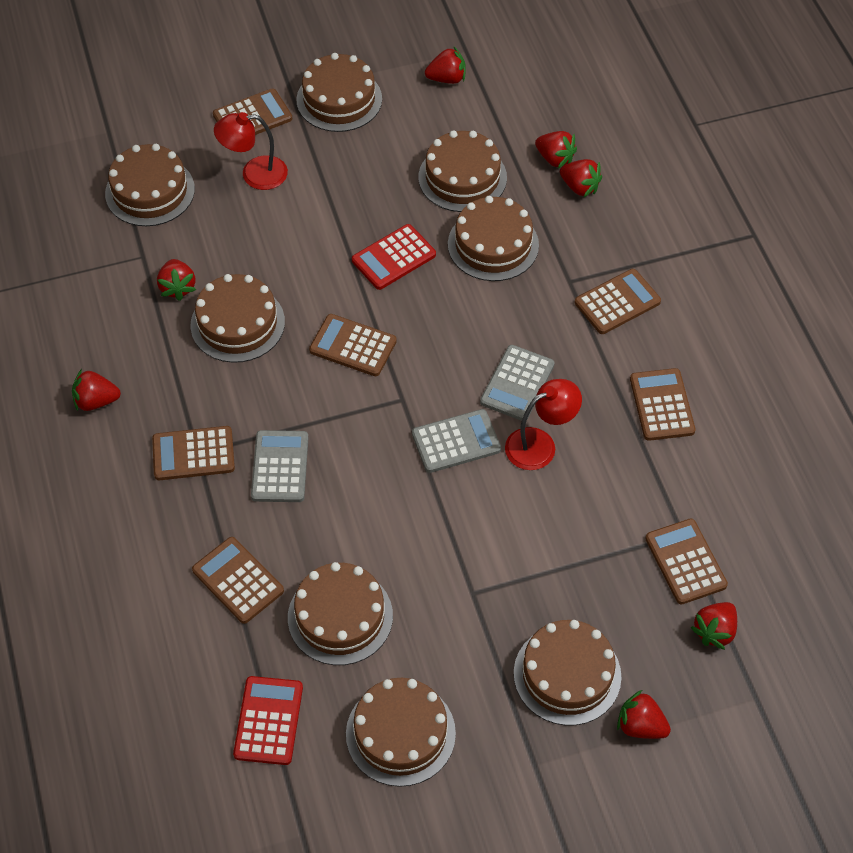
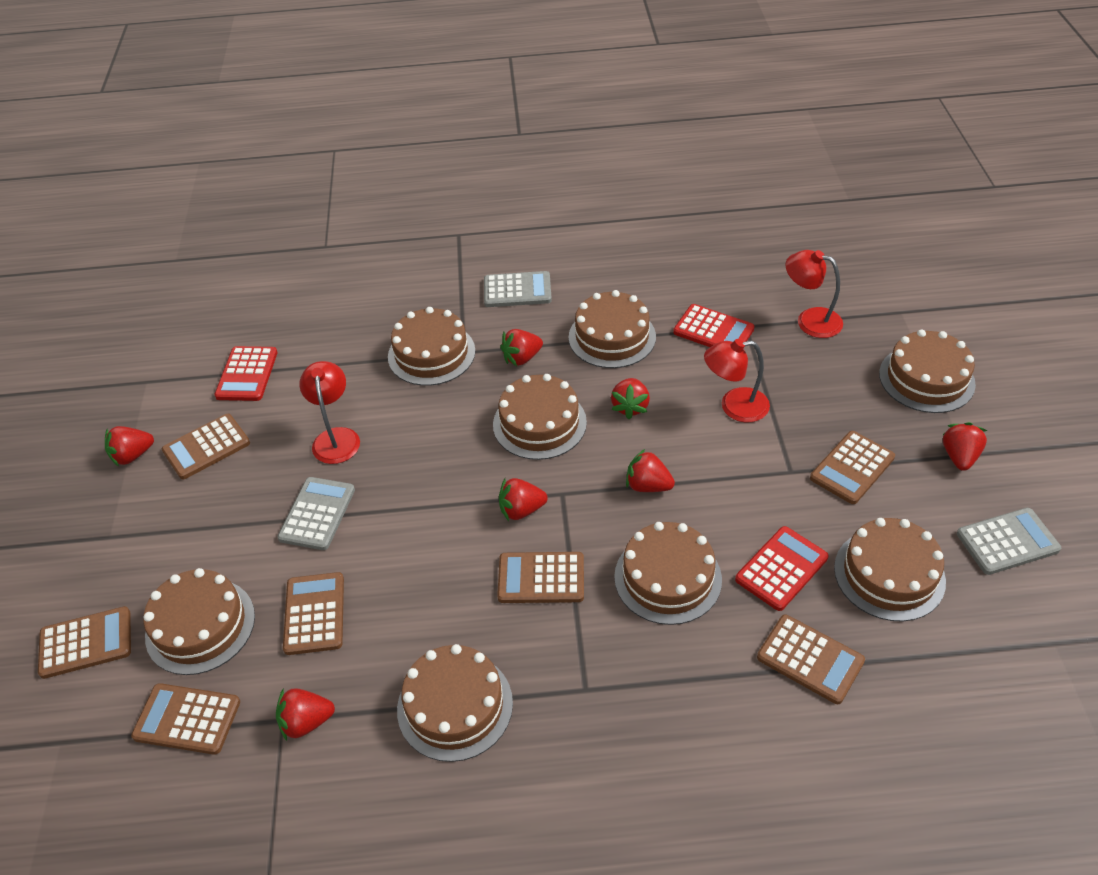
red calculator: 2 -> 3
red lamp: 2 -> 3

